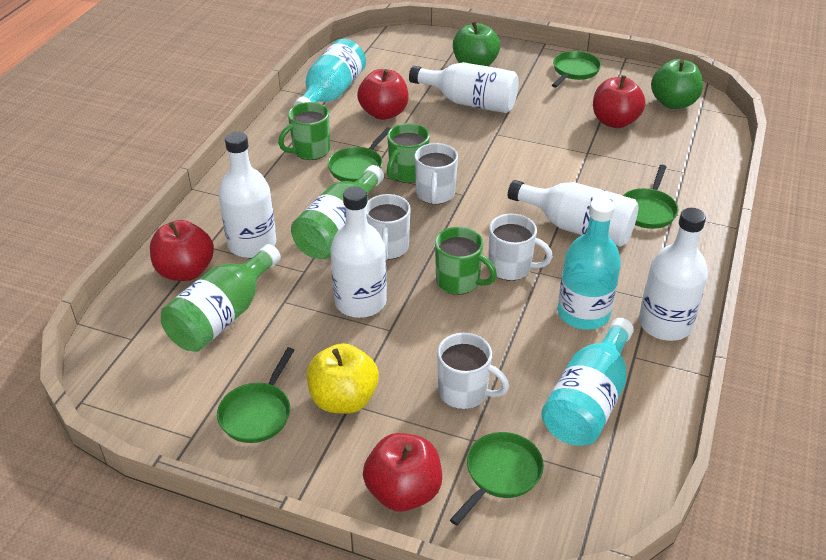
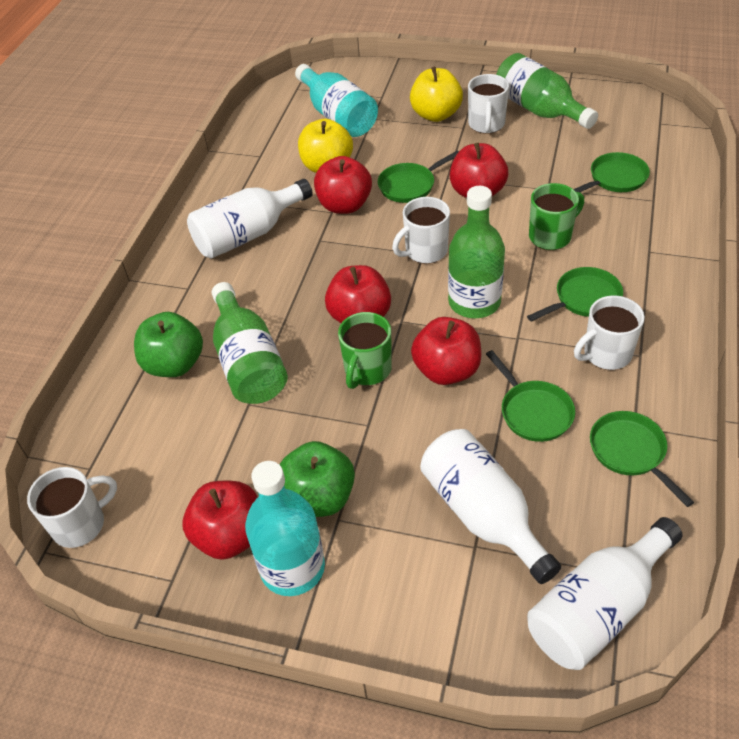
green bottle: 2 -> 3
green mug: 3 -> 2
red apple: 4 -> 5
turquoise bottle: 3 -> 2
white bottle: 5 -> 3
yellow apple: 1 -> 2

